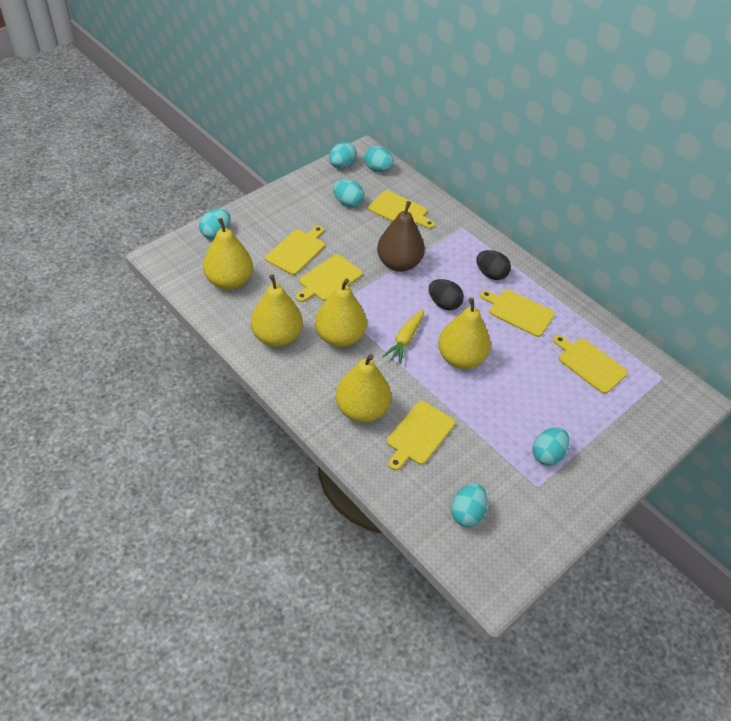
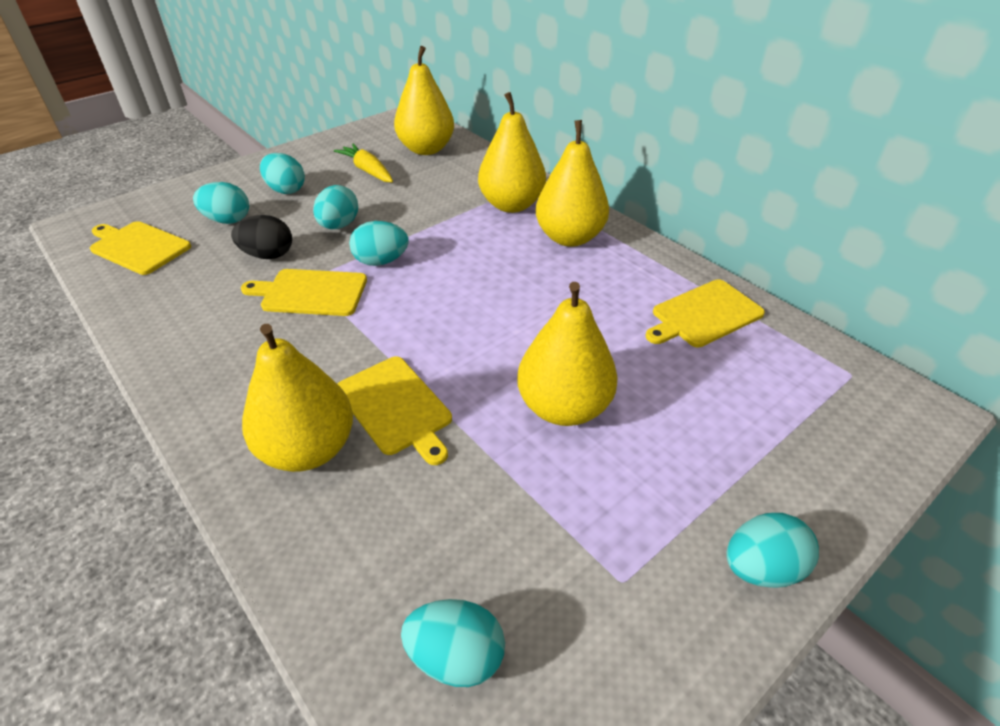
black egg: 2 -> 1
brown pear: 1 -> 0
yellow cutting board: 6 -> 4

